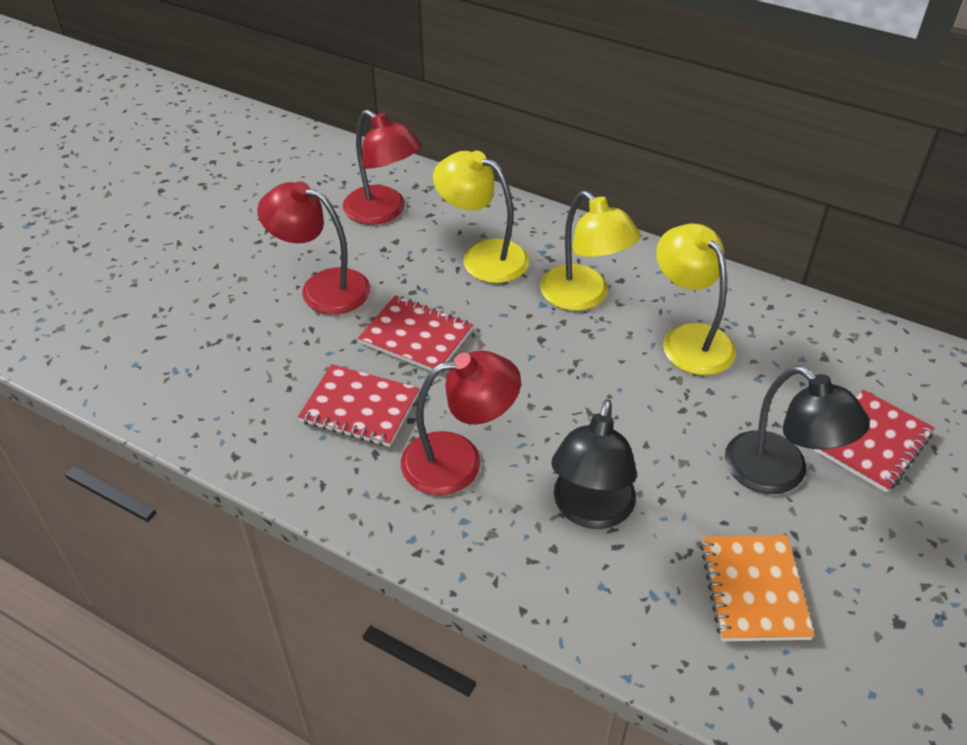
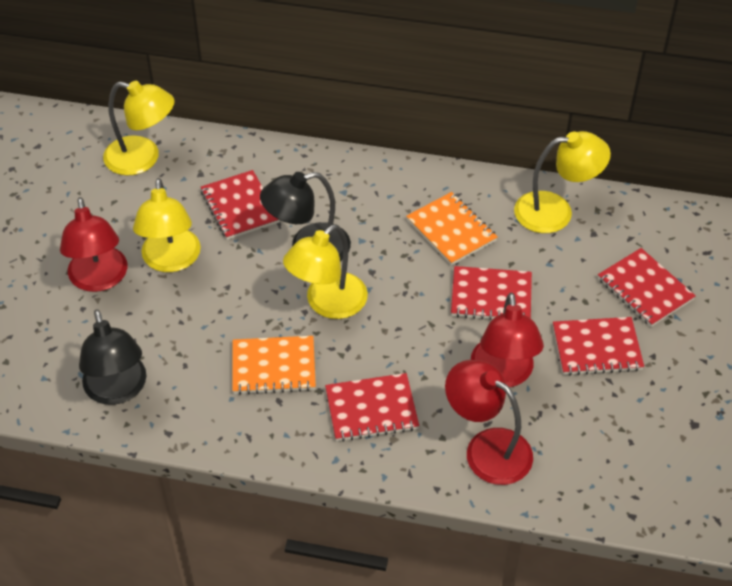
orange notebook: 1 -> 2
red notebook: 3 -> 5
yellow lamp: 3 -> 4

